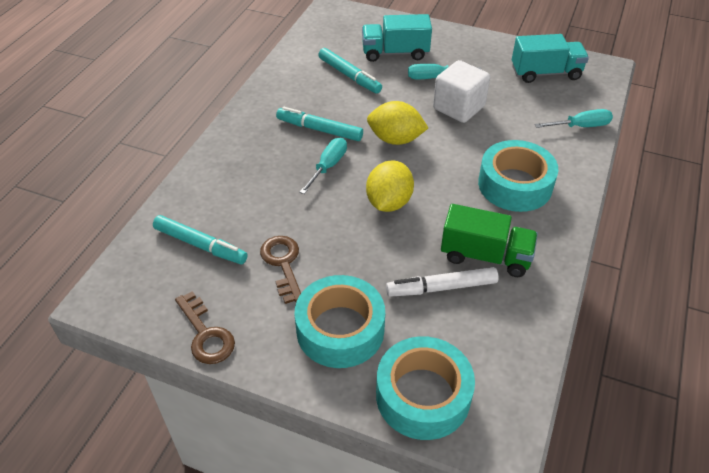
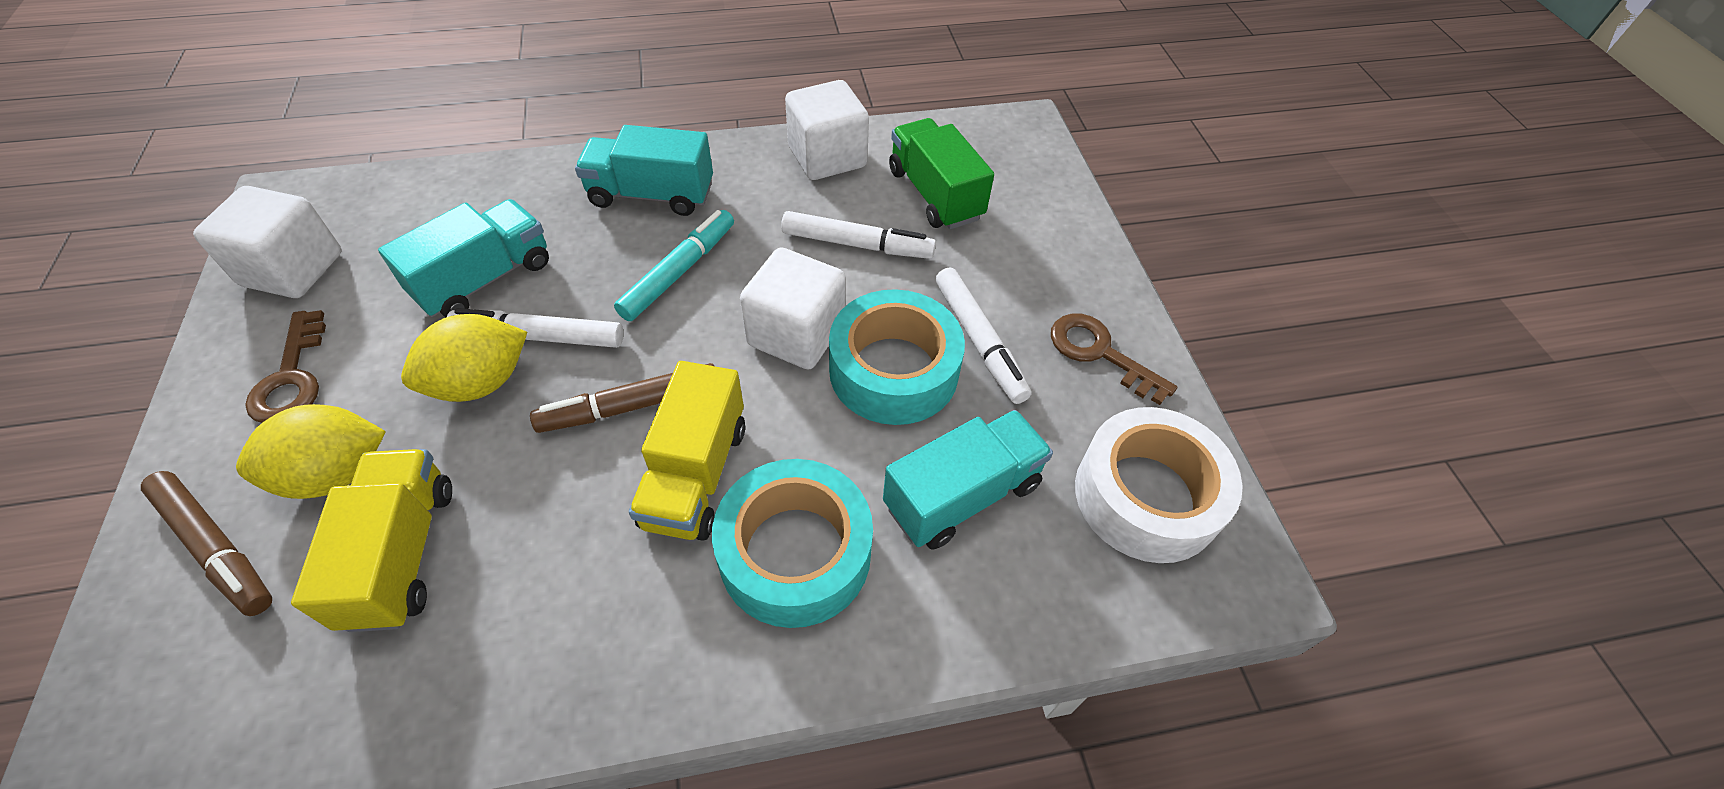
brown marker: 0 -> 2
turquoise marker: 3 -> 1
turquoise screwdriver: 3 -> 0
turquoise tape: 3 -> 2
turquoise truck: 2 -> 3
white cube: 1 -> 3
white marker: 1 -> 3
white tape: 0 -> 1
yellow truck: 0 -> 2

